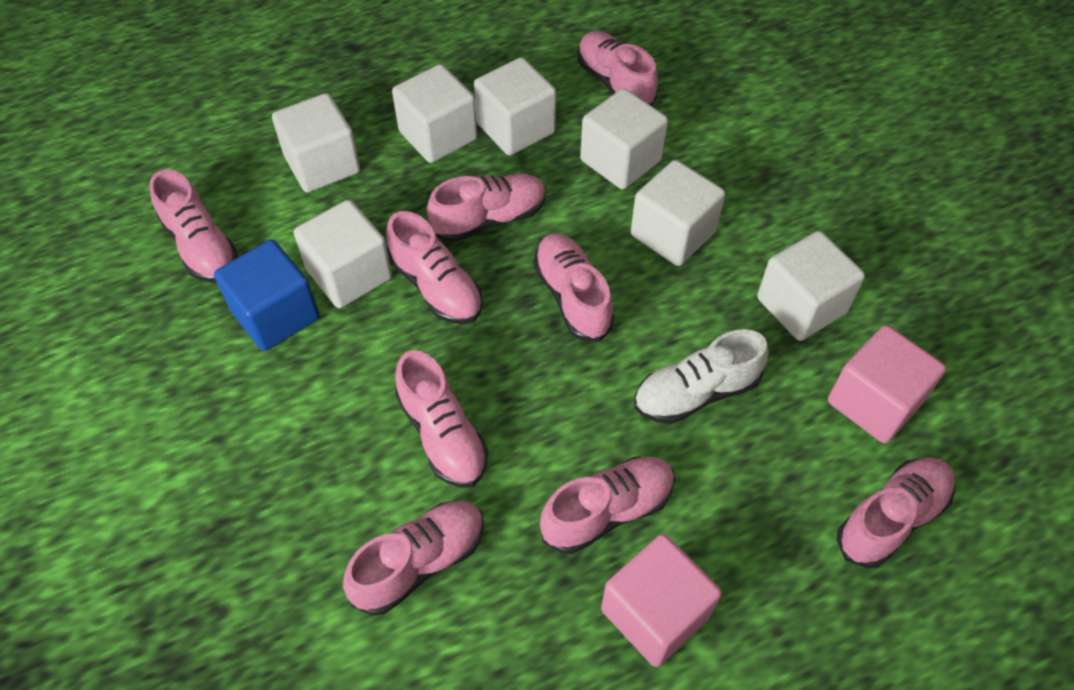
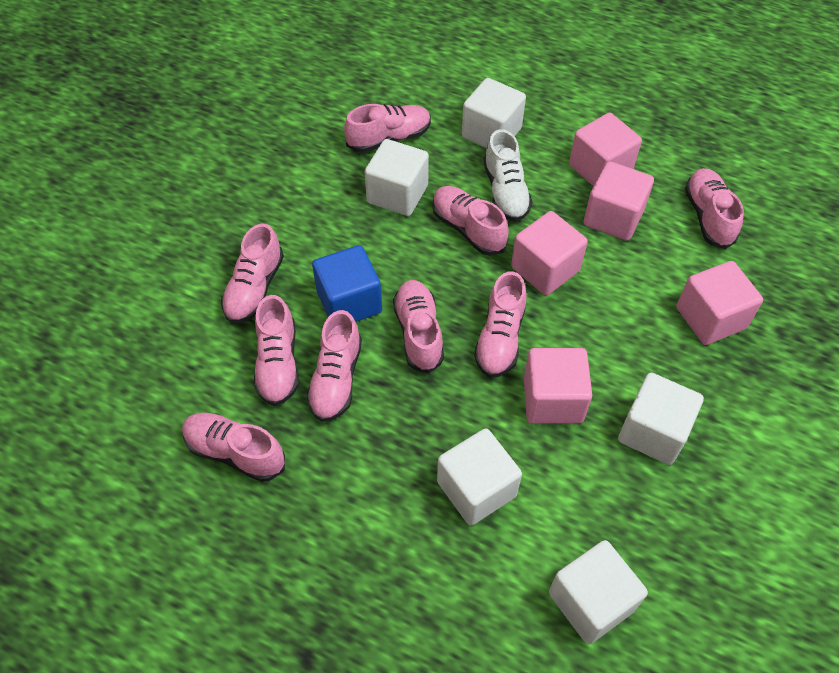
pink cube: 2 -> 5
white cube: 7 -> 5

